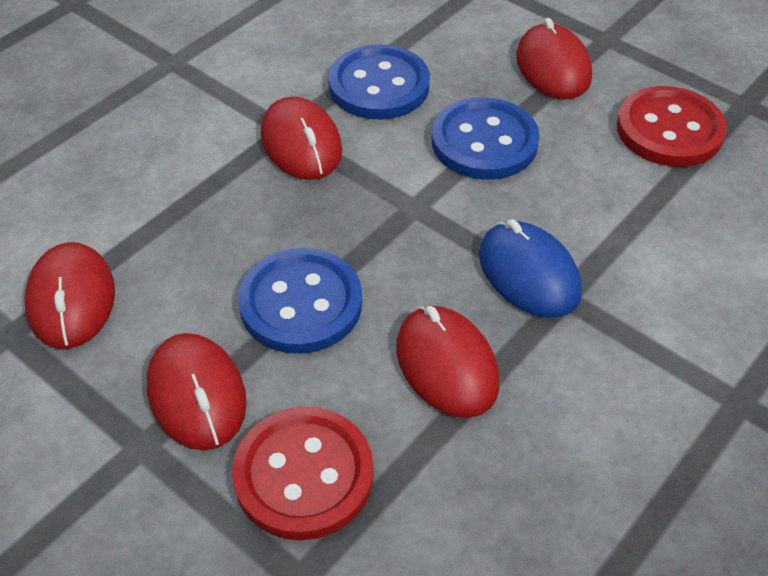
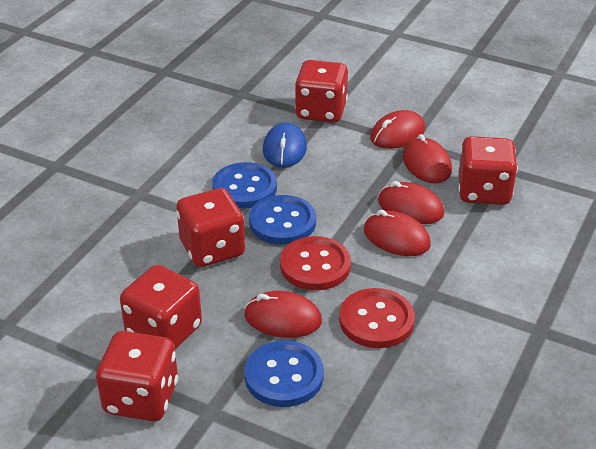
red dice: 0 -> 5

